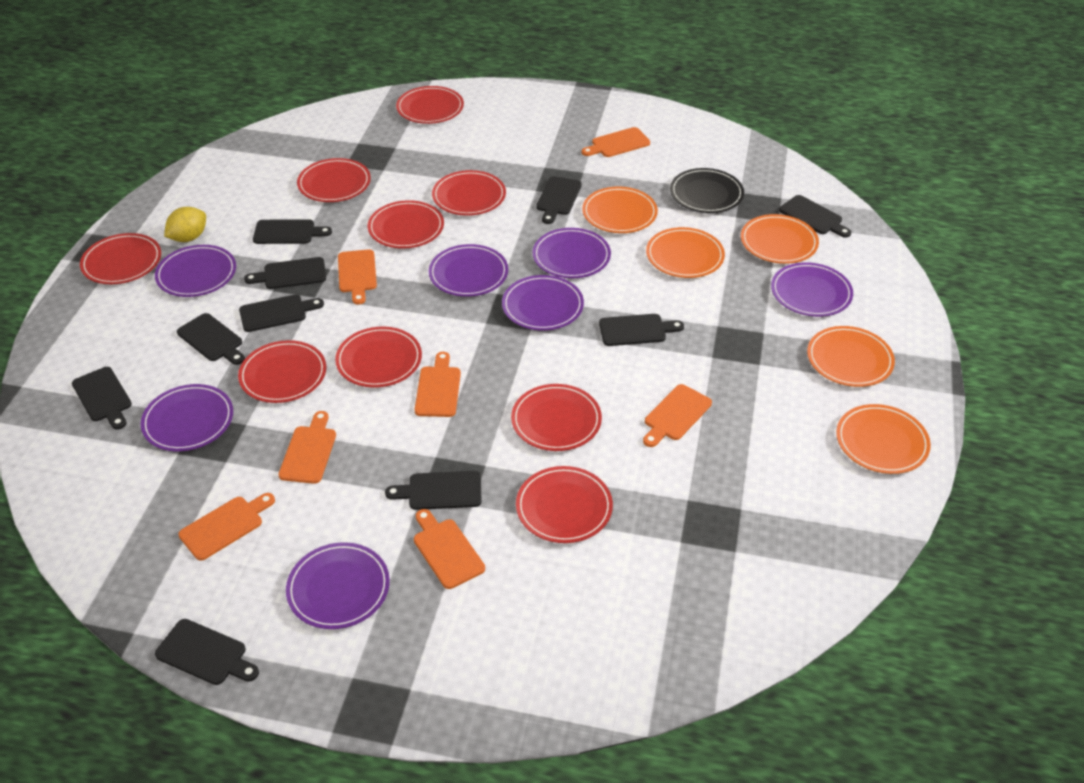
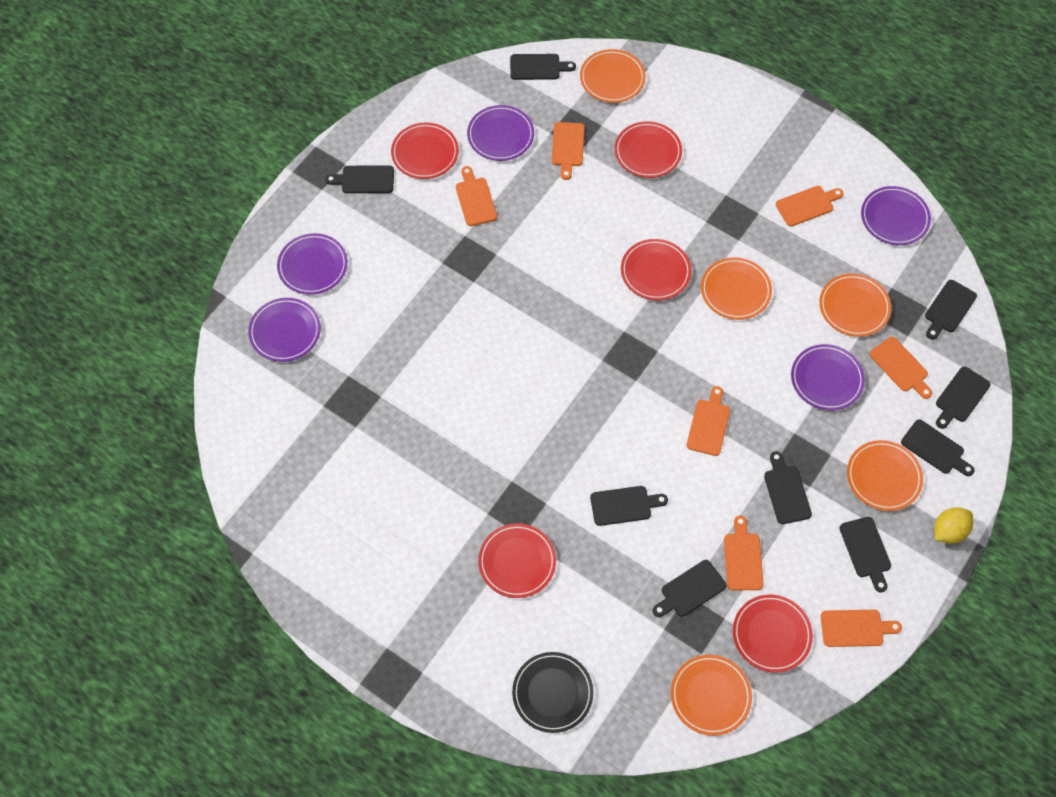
black cutting board: 10 -> 9
purple plate: 7 -> 5
red plate: 9 -> 5

